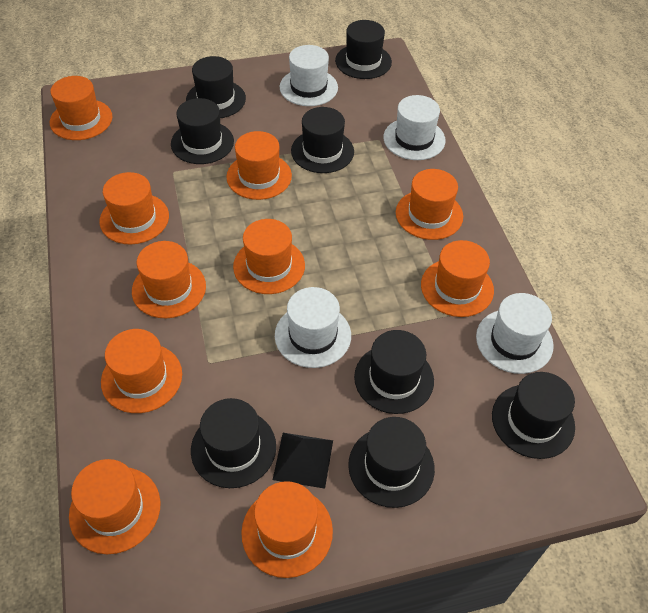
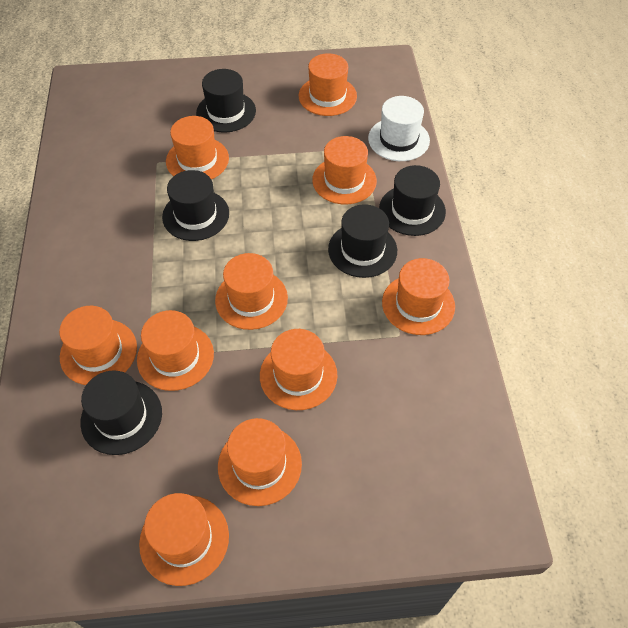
black hat: 8 -> 5
black pyramid: 1 -> 0
white hat: 4 -> 1

